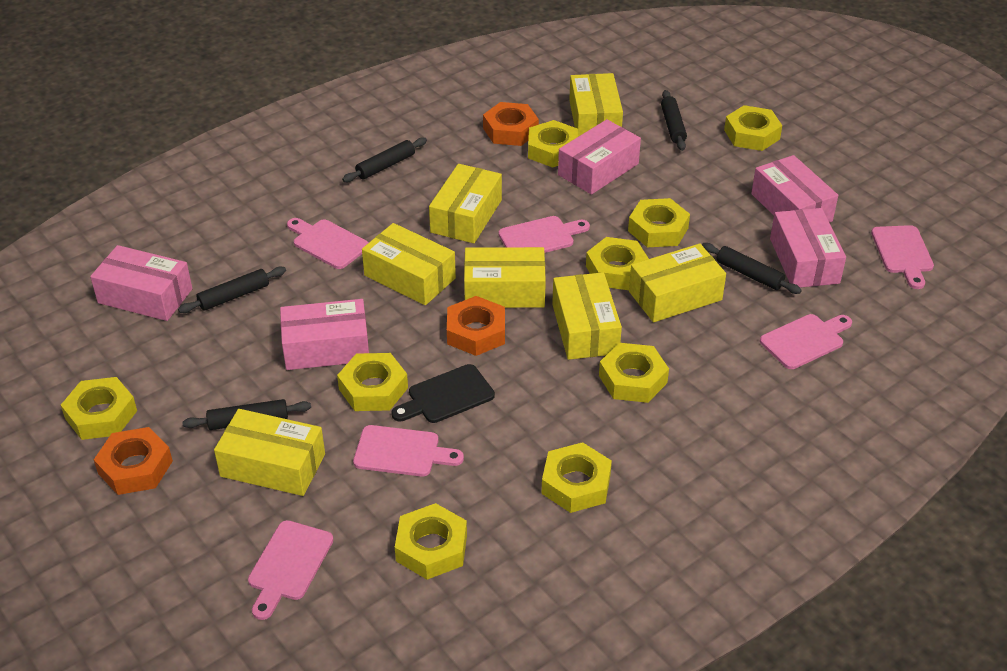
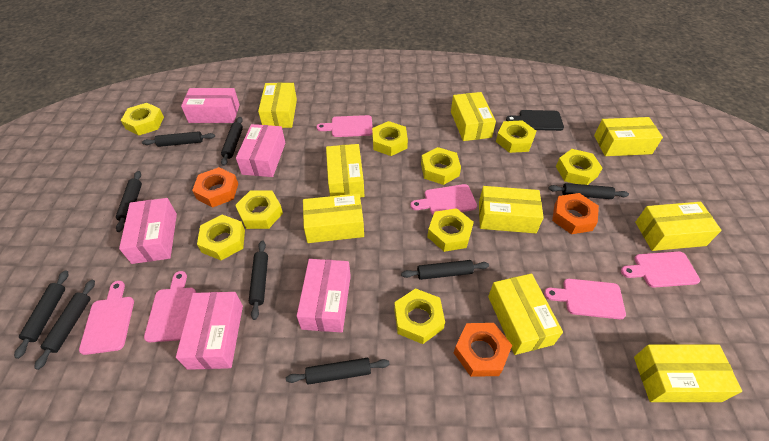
black rolling pin: 5 -> 9
yellow box: 7 -> 9

